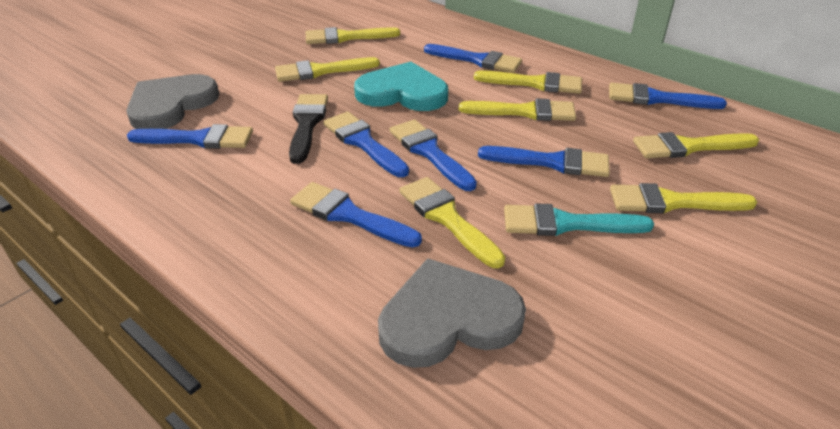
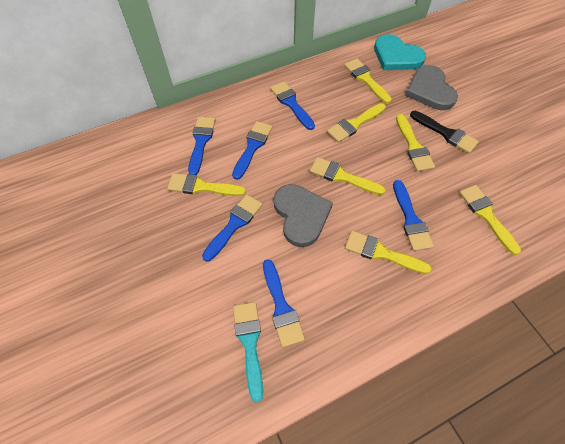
blue brush: 7 -> 6

